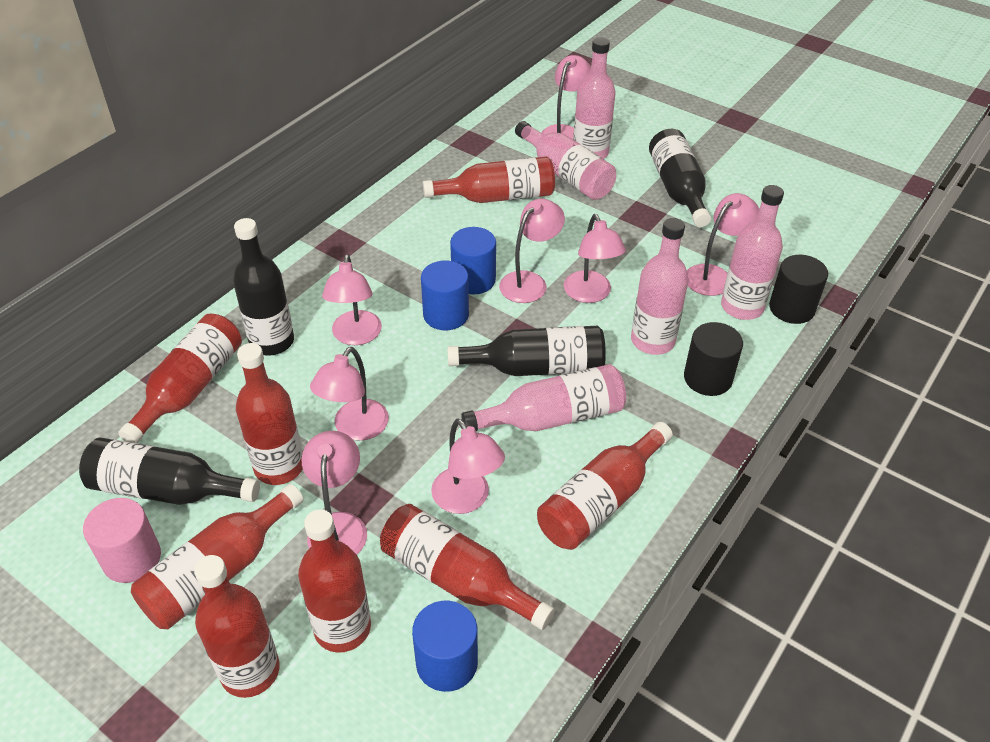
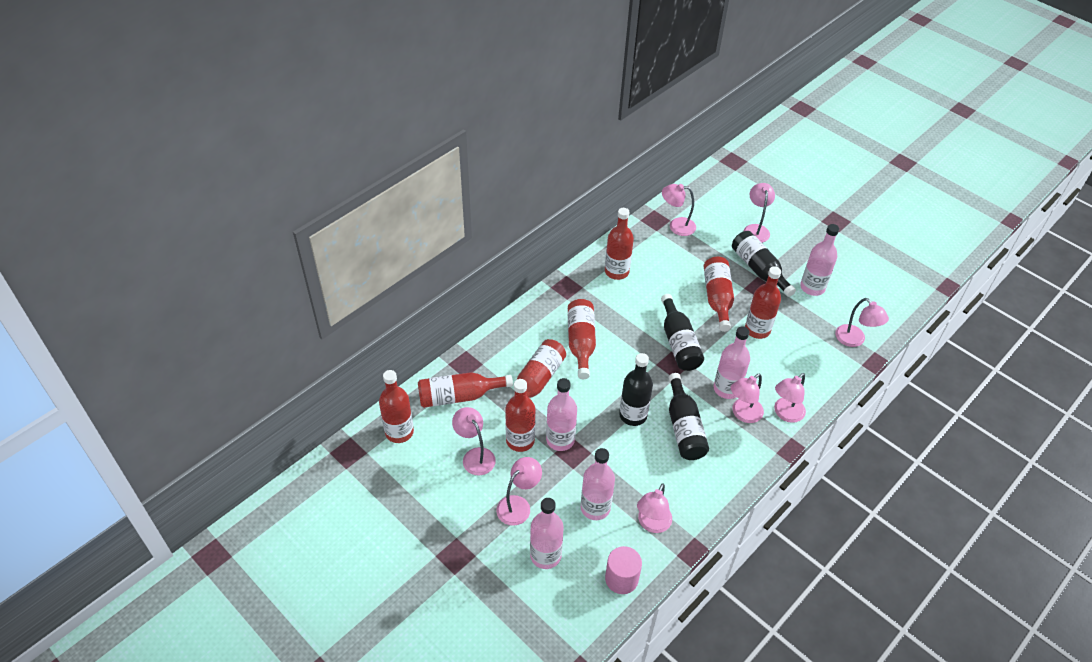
black cylinder: 2 -> 0
blue cylinder: 3 -> 0

